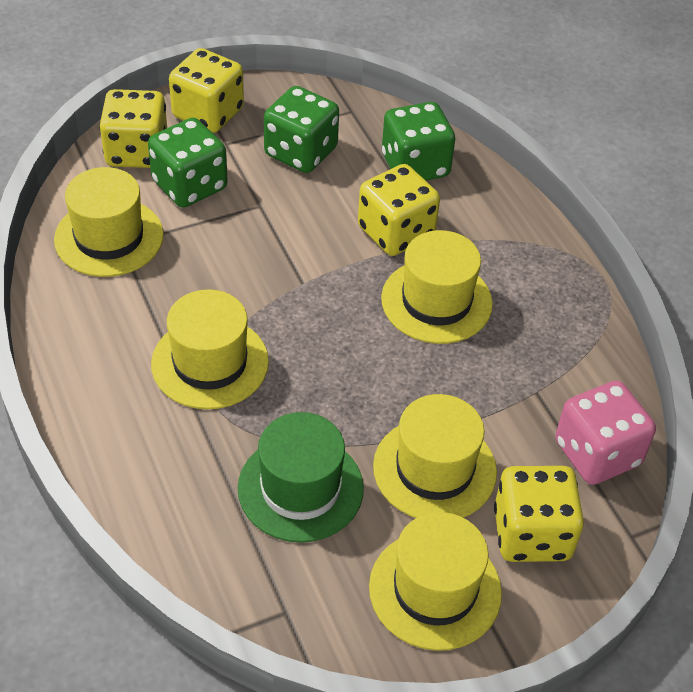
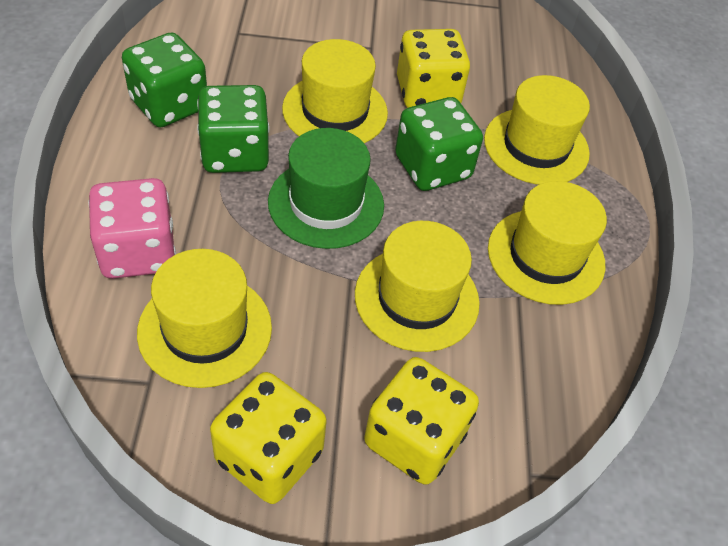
yellow dice: 4 -> 3

